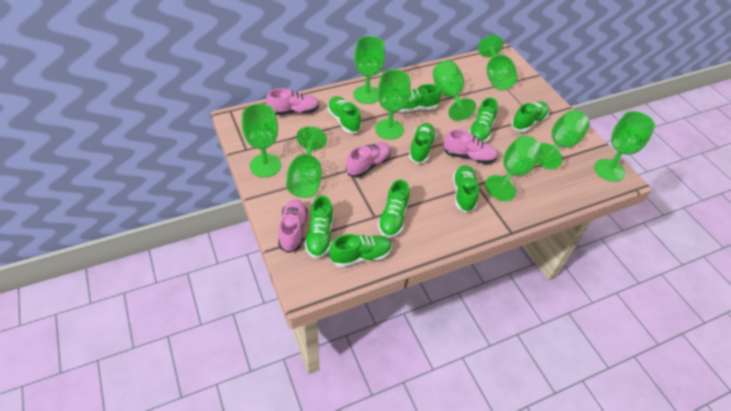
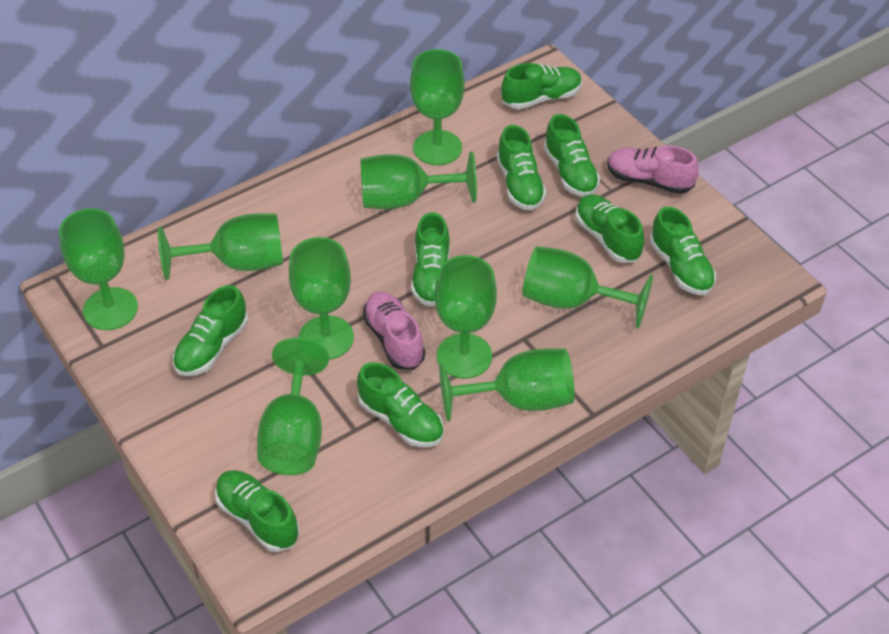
pink shoe: 4 -> 2

